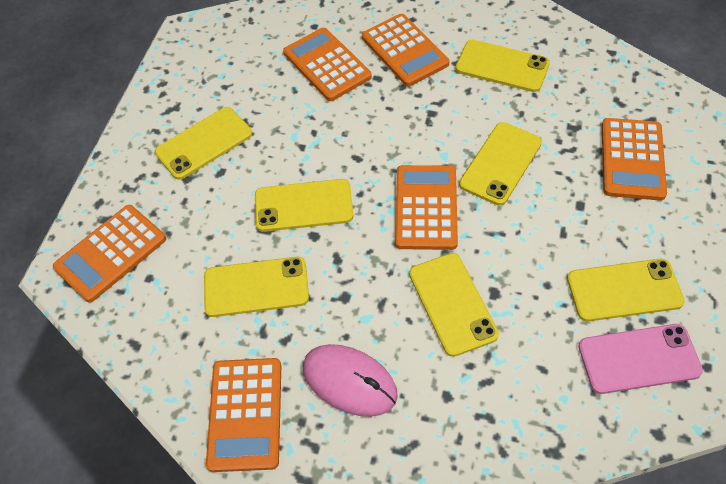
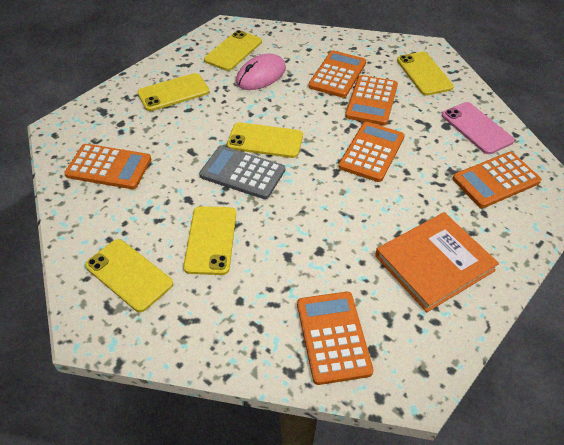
grey calculator: 0 -> 1
orange book: 0 -> 1
yellow phone: 7 -> 6

